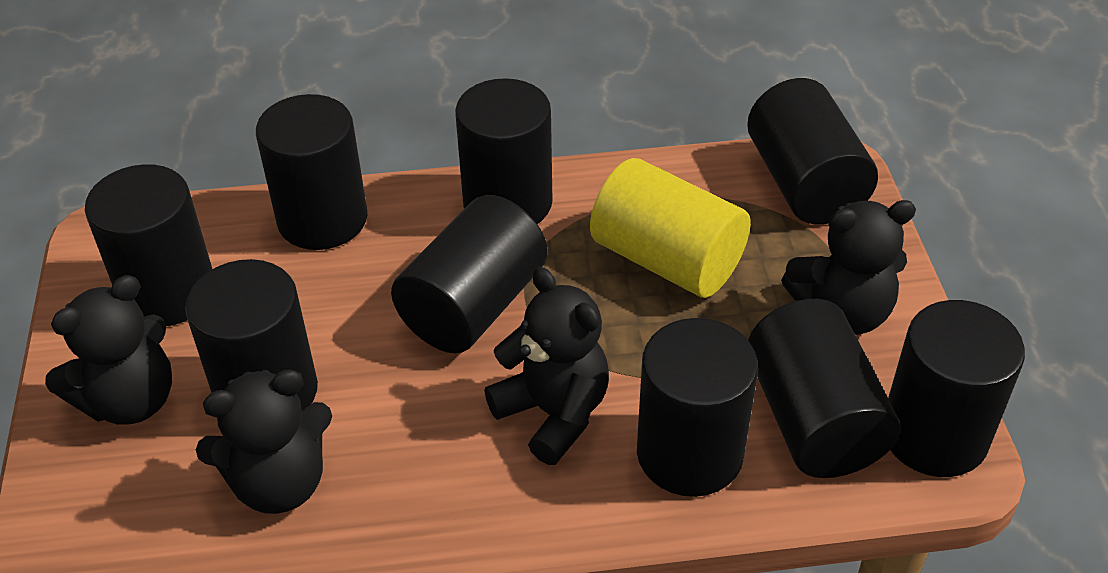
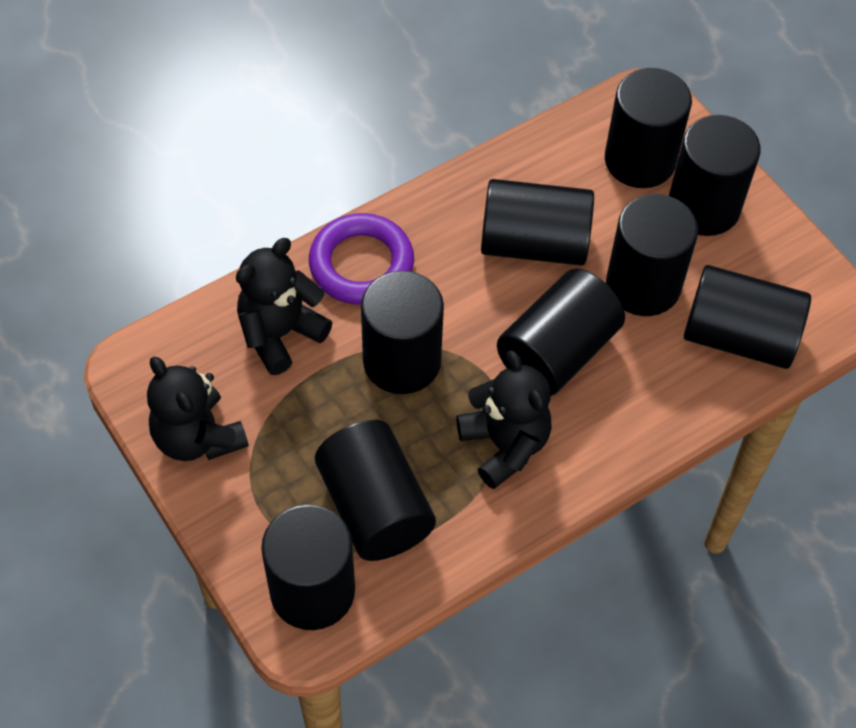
black teddy bear: 4 -> 3
purple ring: 0 -> 1
yellow cylinder: 1 -> 0

